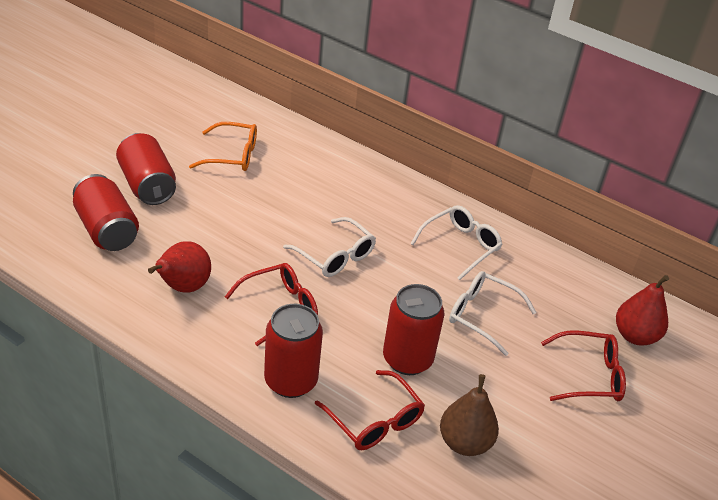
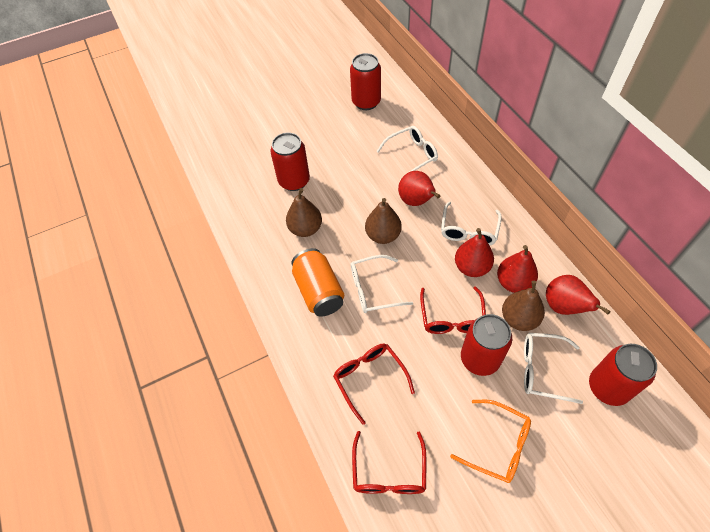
brown pear: 1 -> 3
orange can: 0 -> 1
red pear: 2 -> 4
white glasses: 3 -> 4

